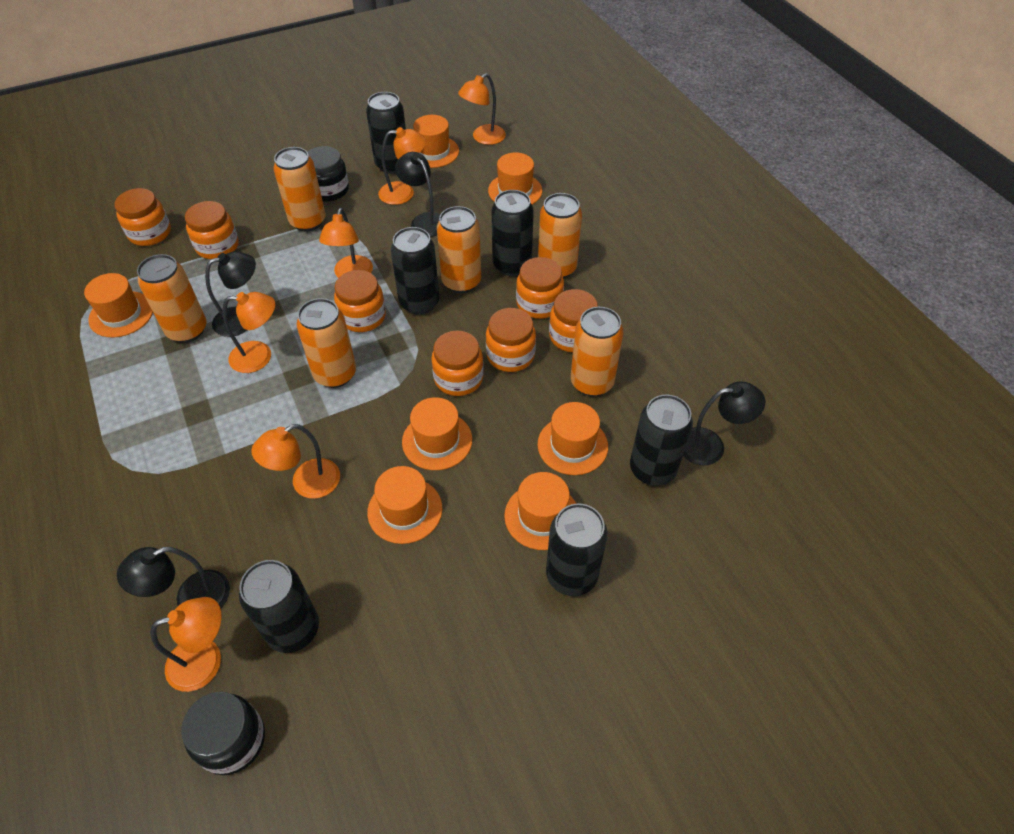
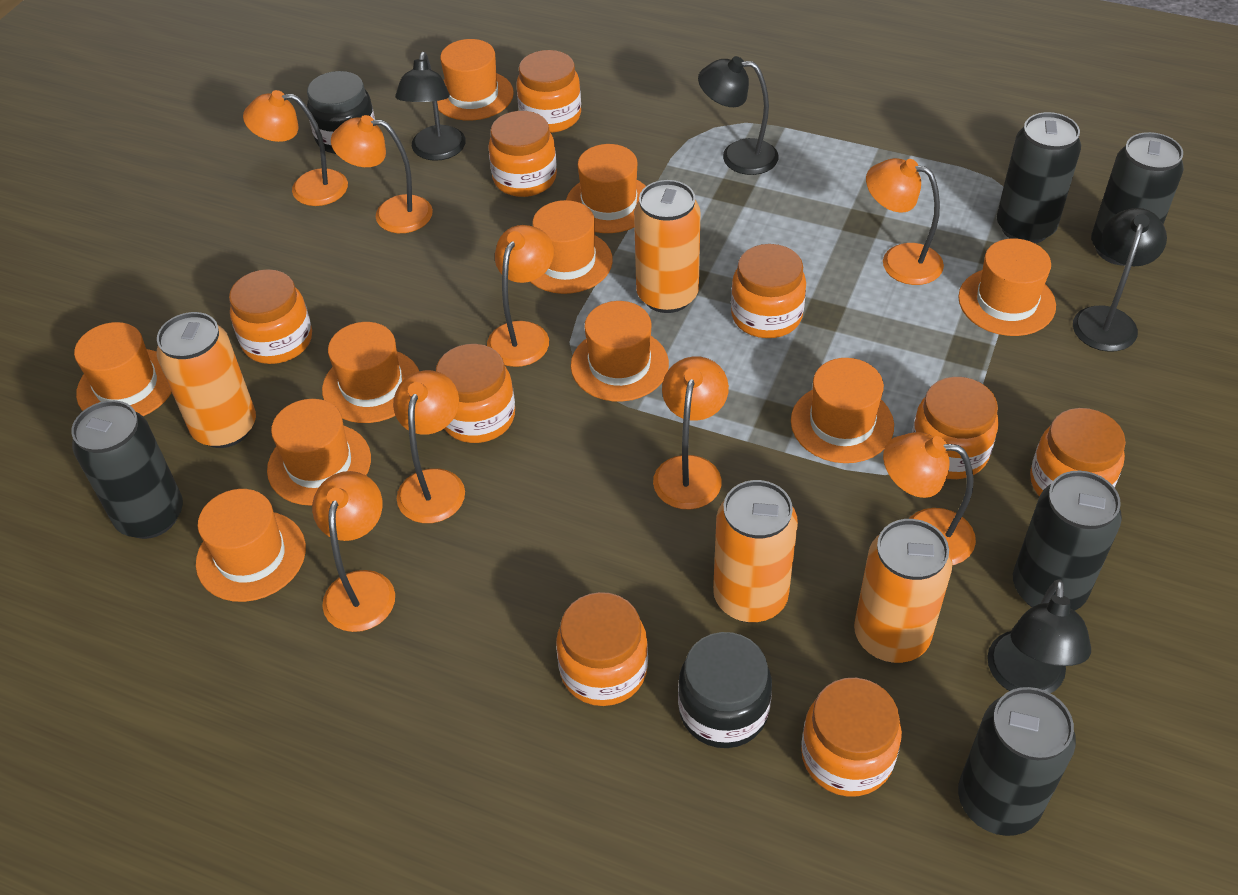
black can: 6 -> 5
orange can: 6 -> 4
orange hat: 7 -> 10
orange jar: 7 -> 9
orange lamp: 6 -> 8

